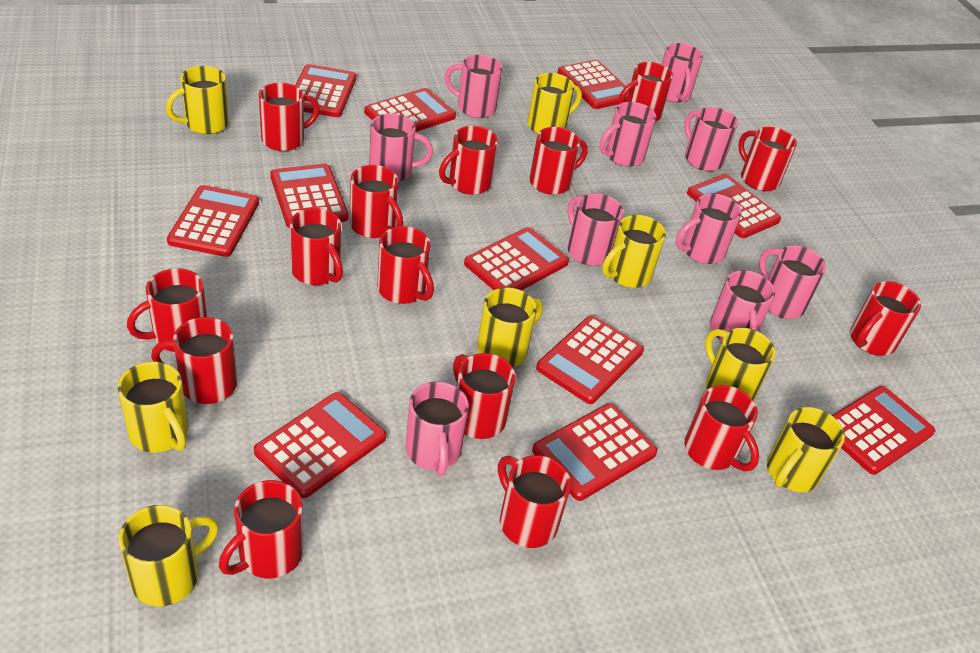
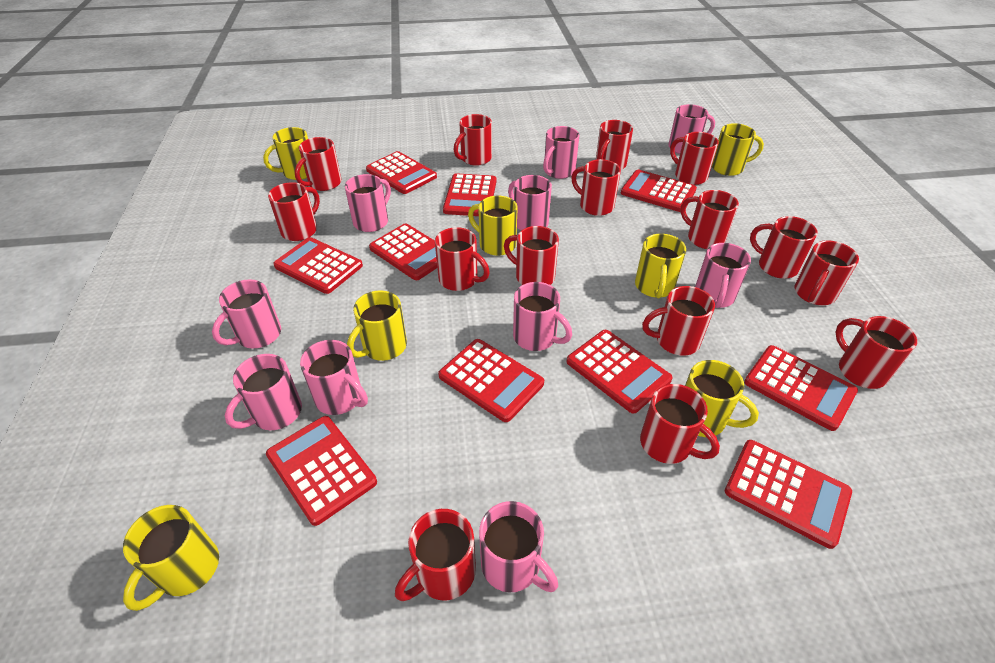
red calculator: 11 -> 10
yellow mug: 8 -> 7

